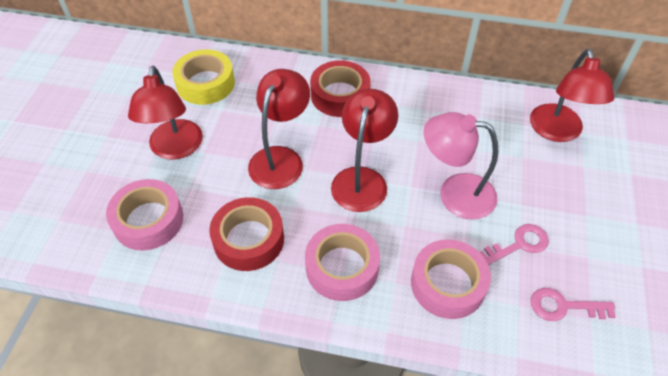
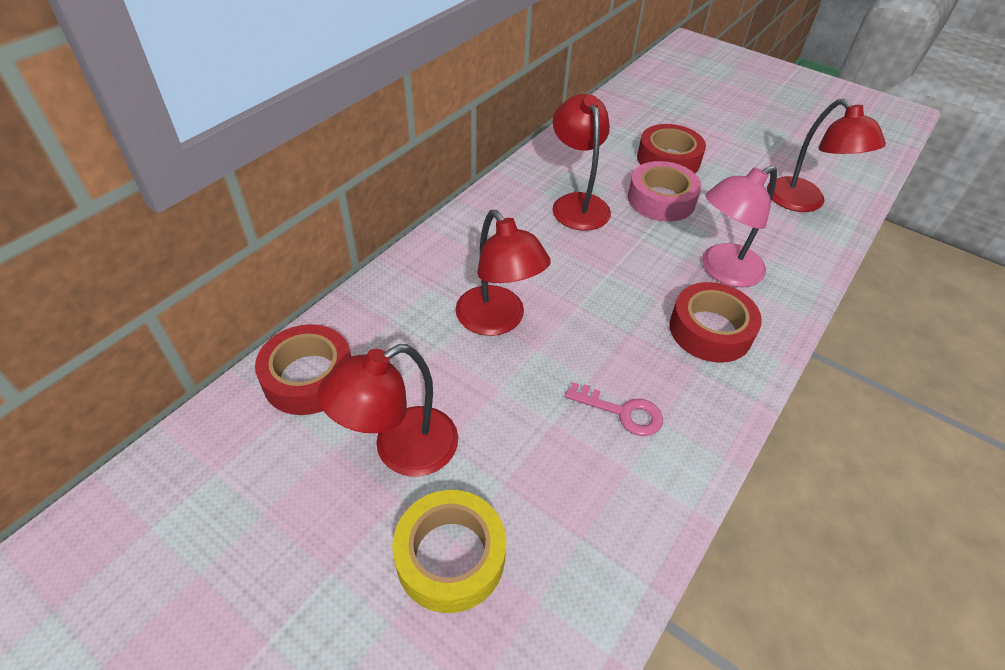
pink key: 2 -> 1
pink tape: 3 -> 1
red tape: 2 -> 3

